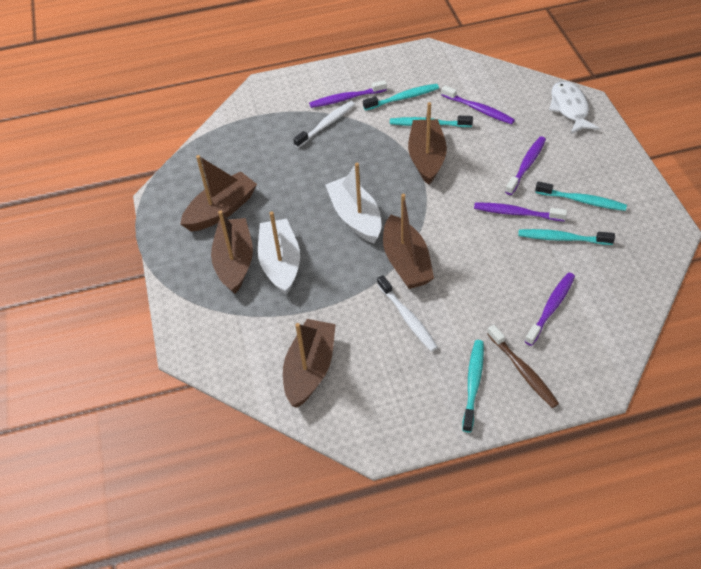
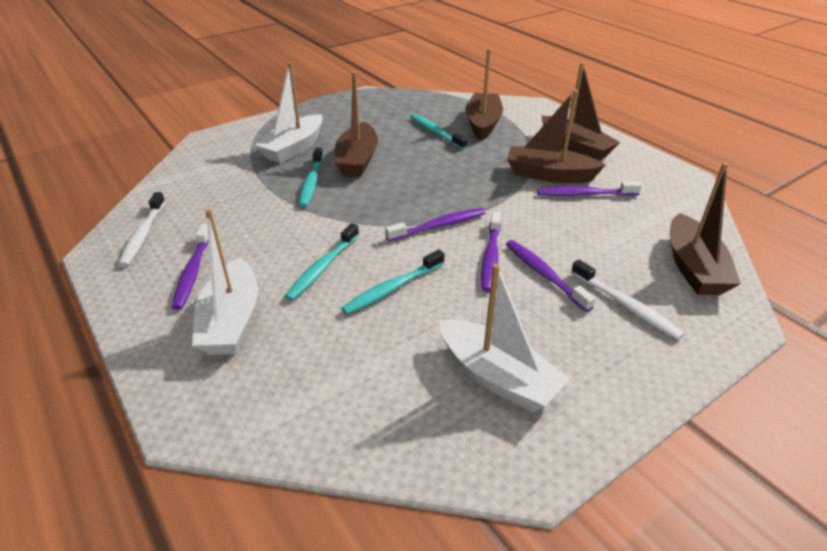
brown toothbrush: 1 -> 0
turquoise toothbrush: 5 -> 4
white boat: 2 -> 3
white fish: 1 -> 0

